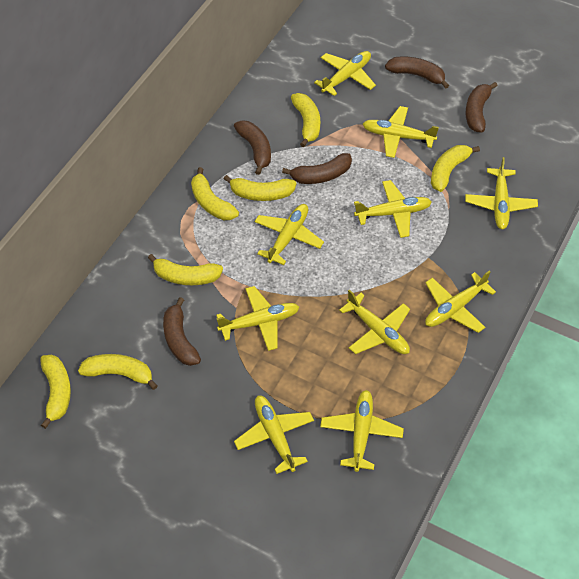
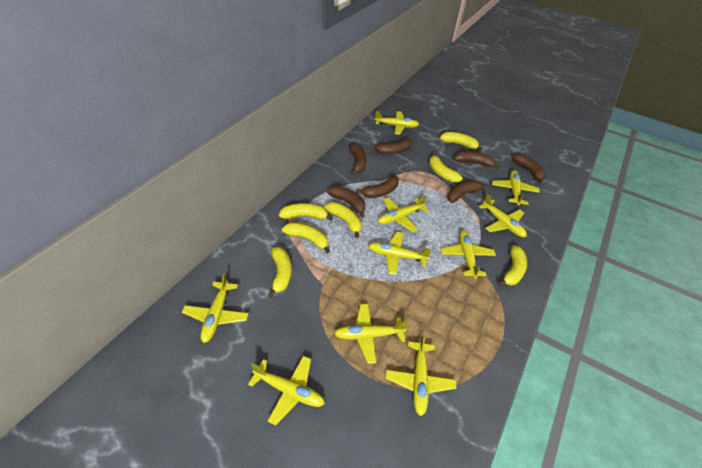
brown banana: 5 -> 7

